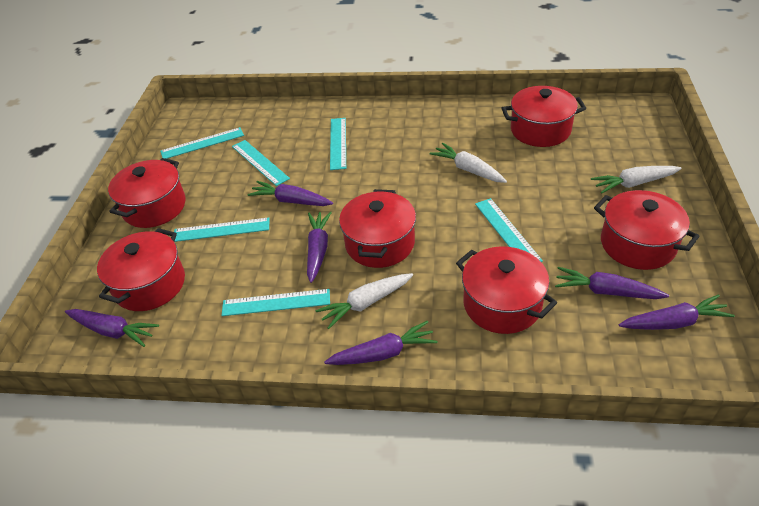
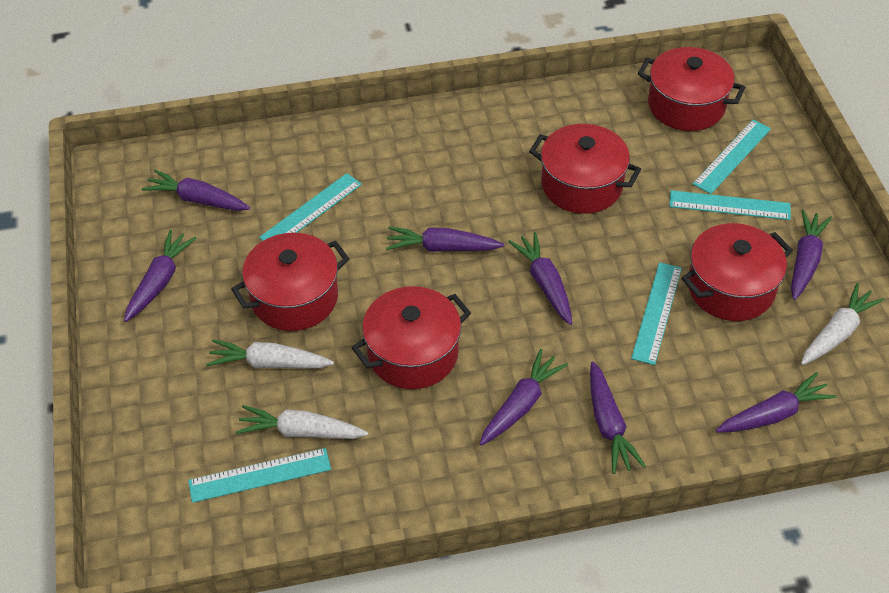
purple carrot: 6 -> 8
red pot: 6 -> 5
turquoise ruler: 6 -> 5

